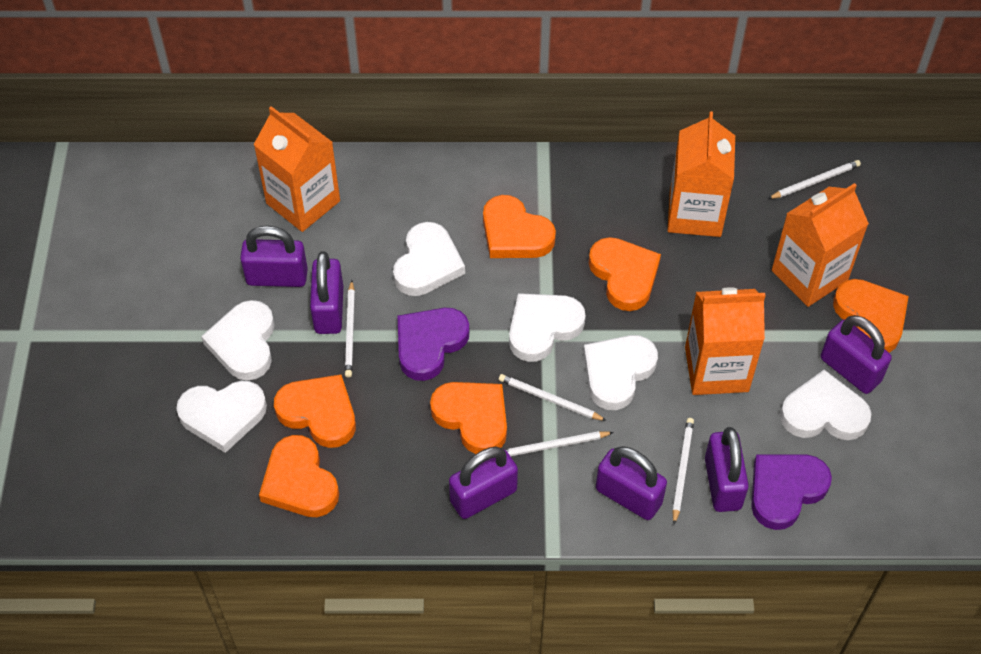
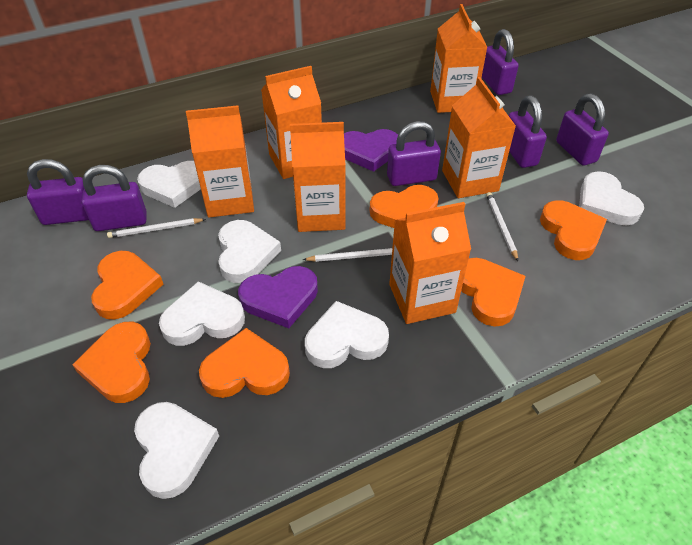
orange carton: 4 -> 6
white pencil: 5 -> 3

